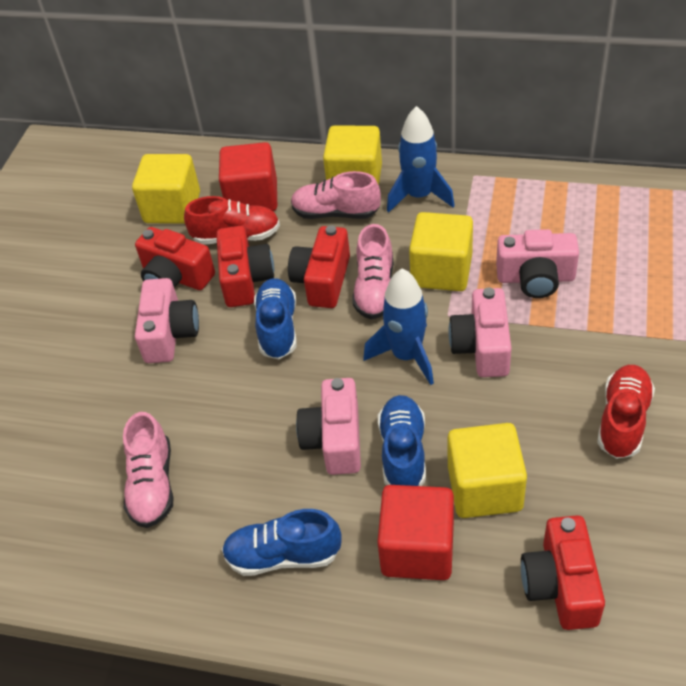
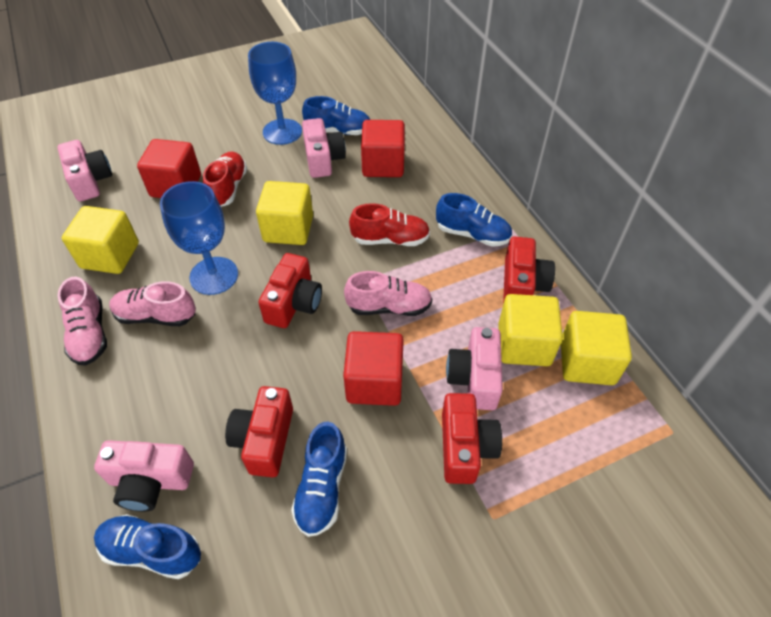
blue goblet: 0 -> 2
blue rocket: 2 -> 0
blue shoe: 3 -> 4
red cube: 2 -> 3

